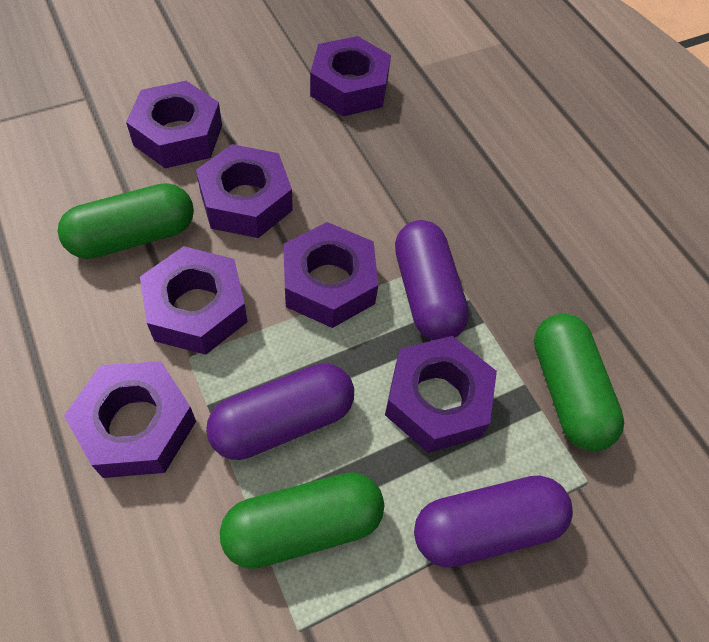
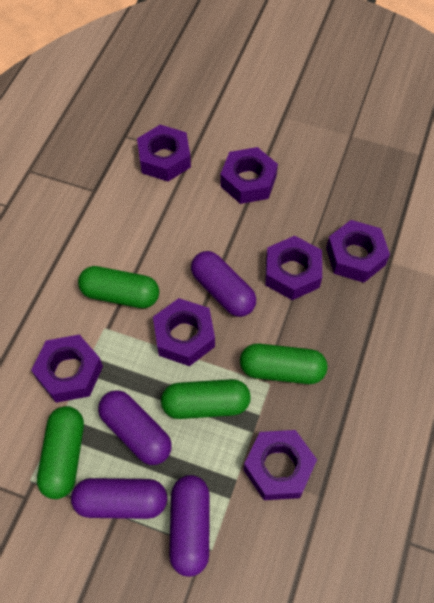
green capsule: 3 -> 4
purple capsule: 3 -> 4

